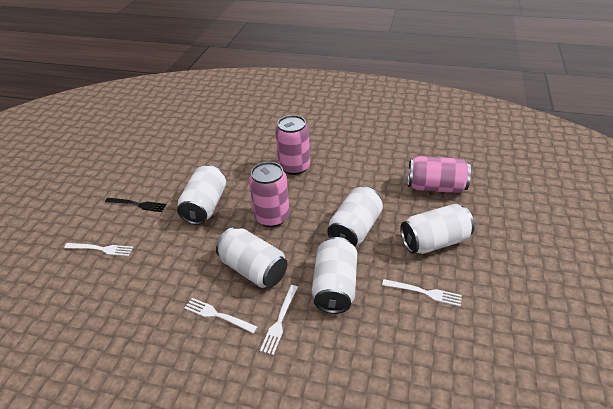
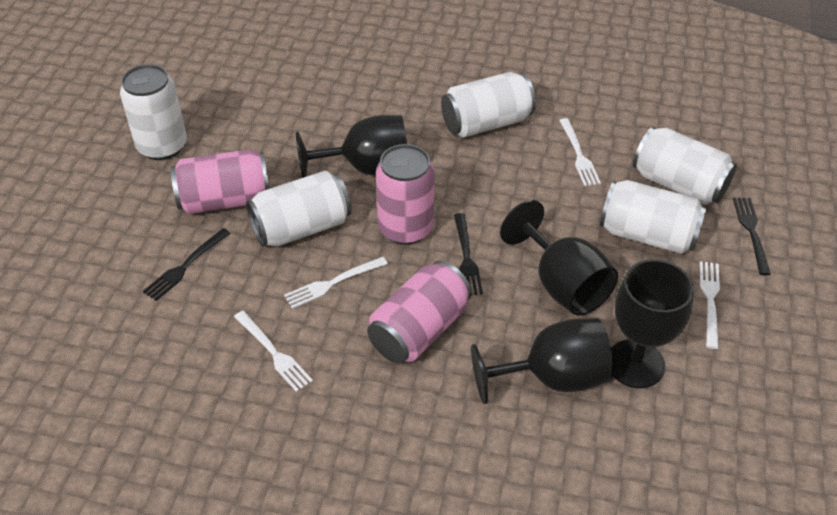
black fork: 1 -> 3
black goblet: 0 -> 4

